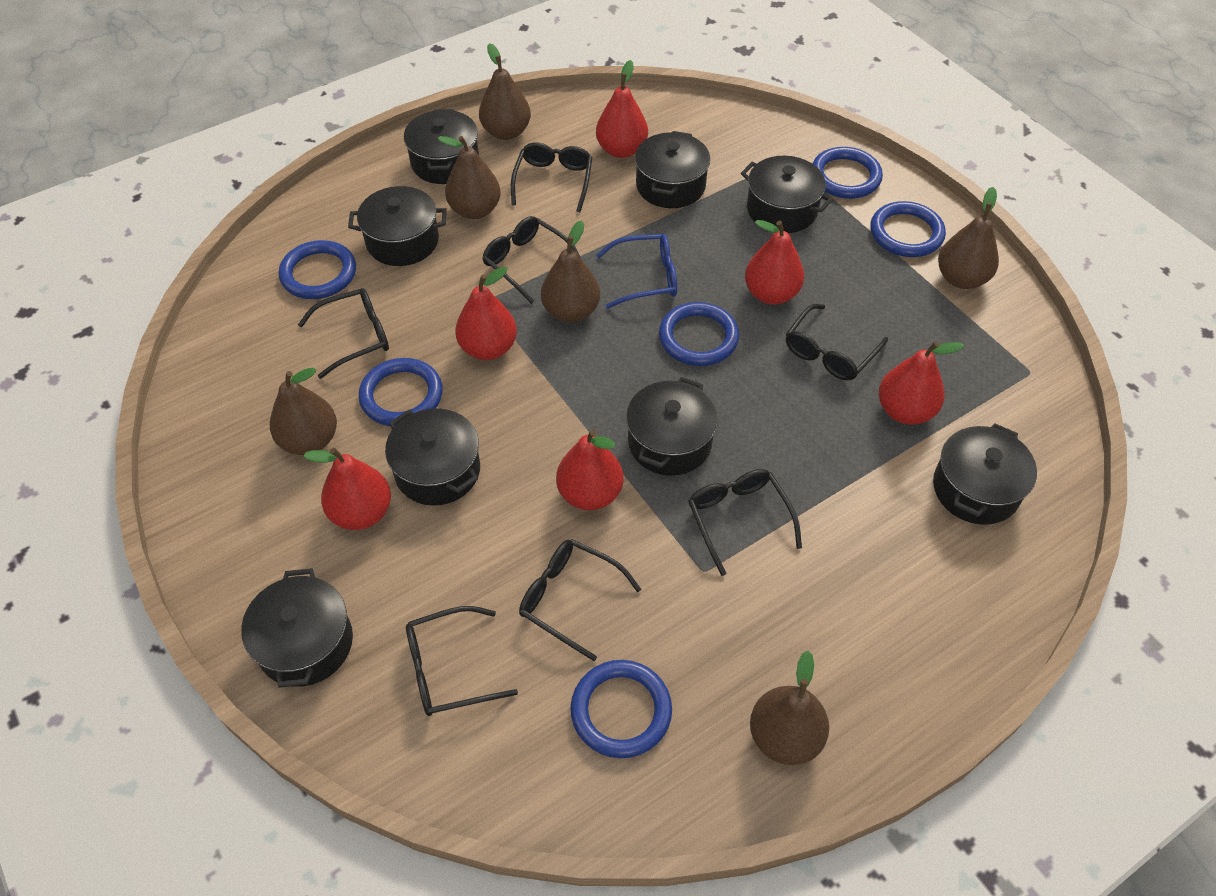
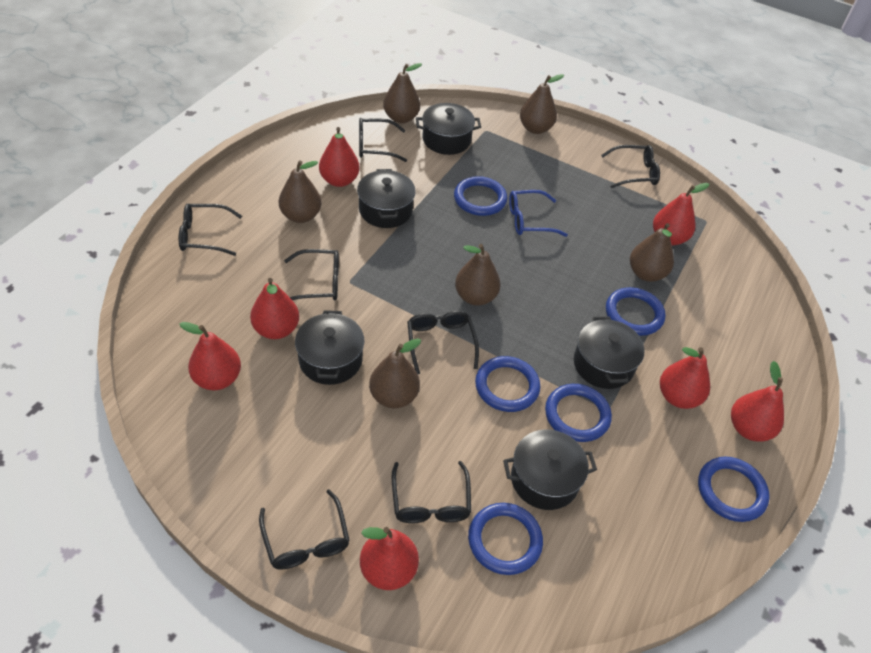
black pot: 8 -> 5
red pear: 6 -> 7

